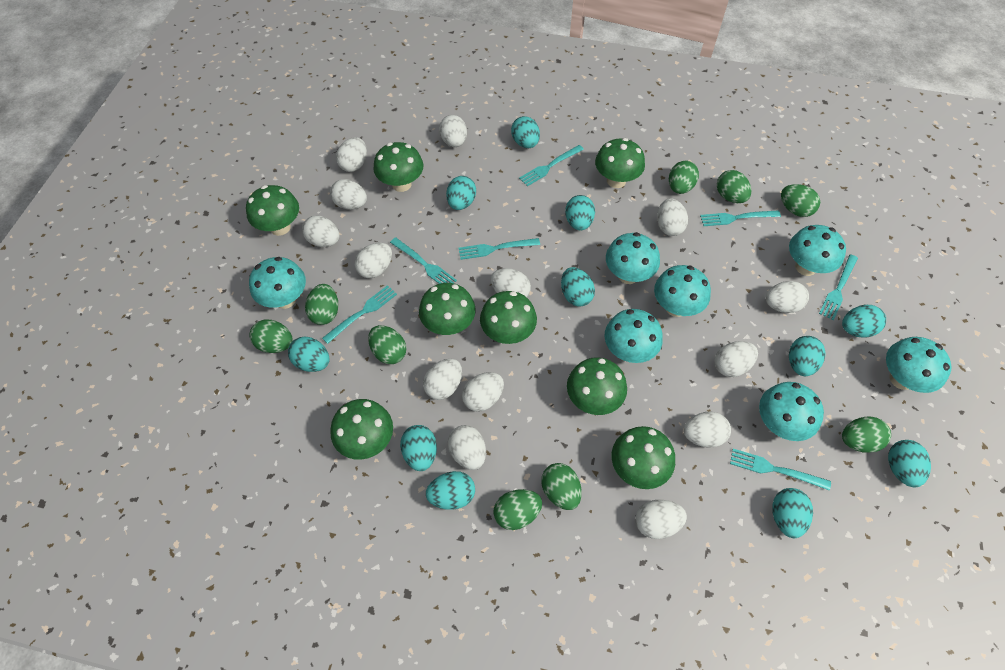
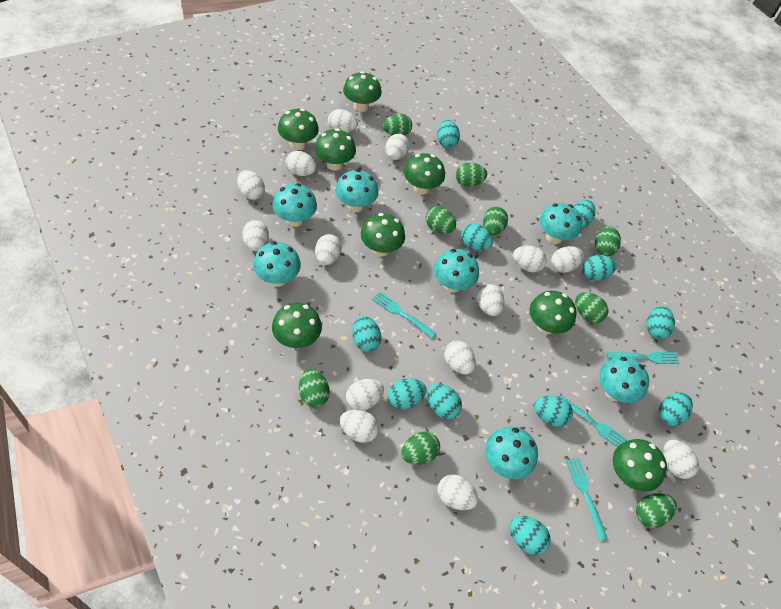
turquoise fork: 7 -> 4

